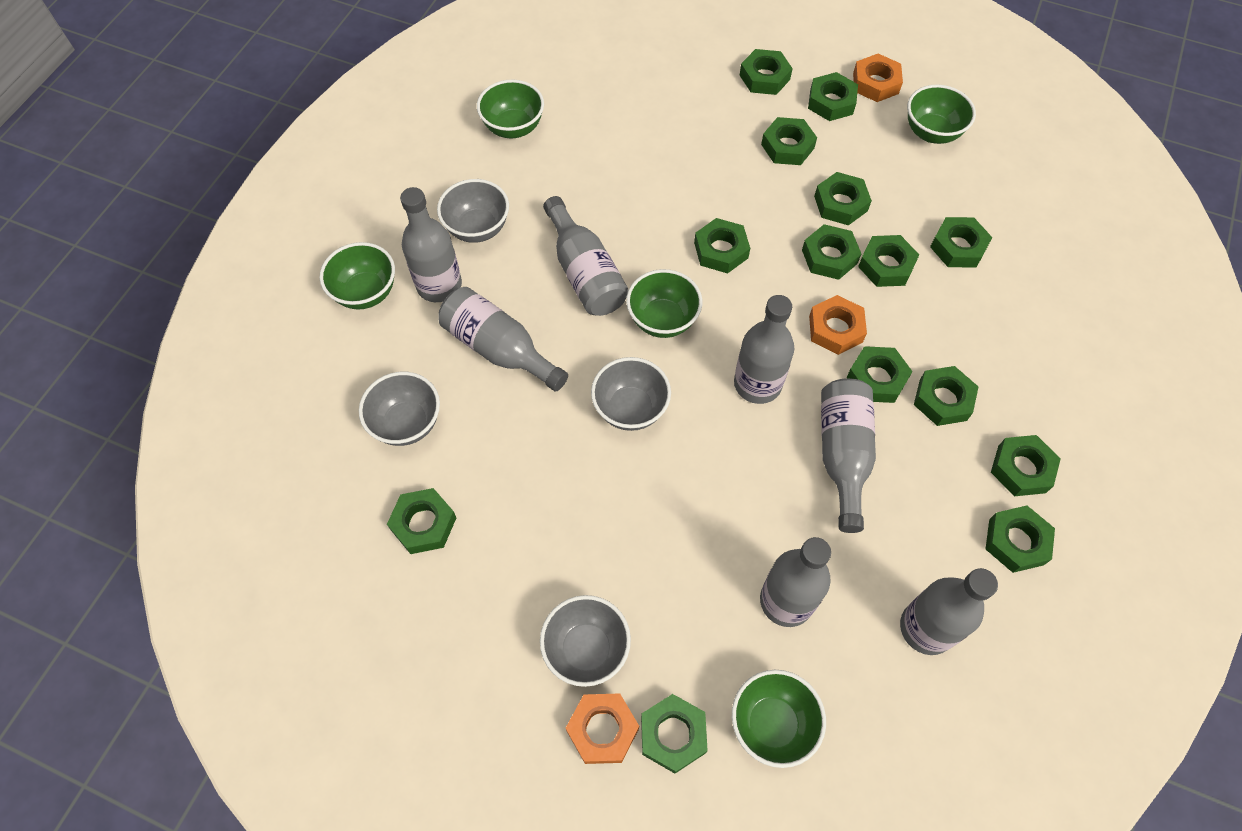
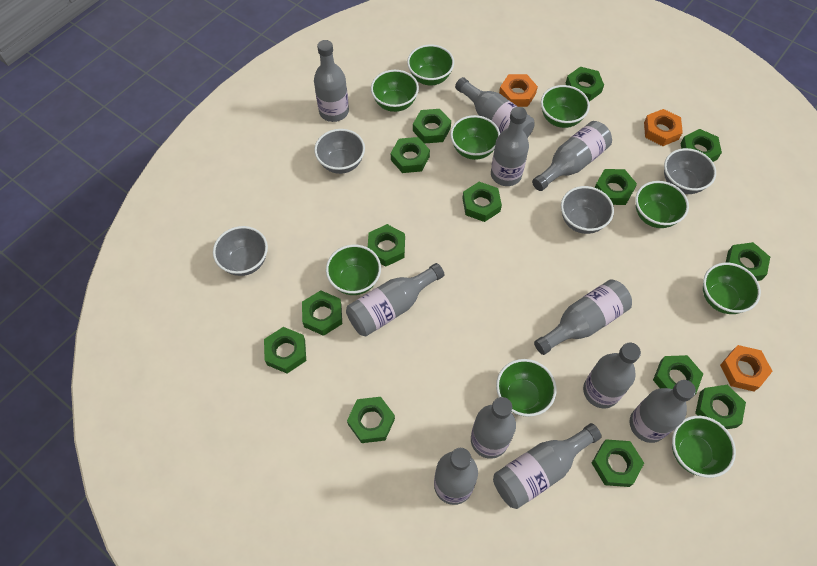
green bowl: 5 -> 9
grey bottle: 7 -> 11

